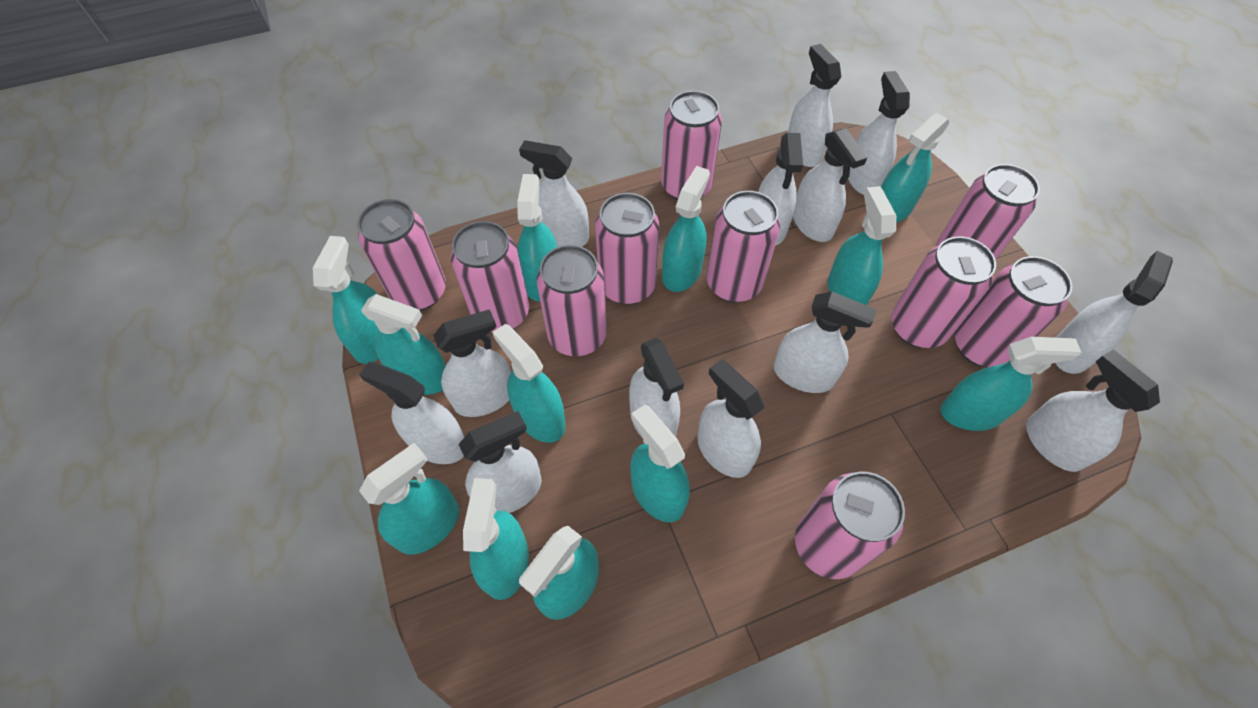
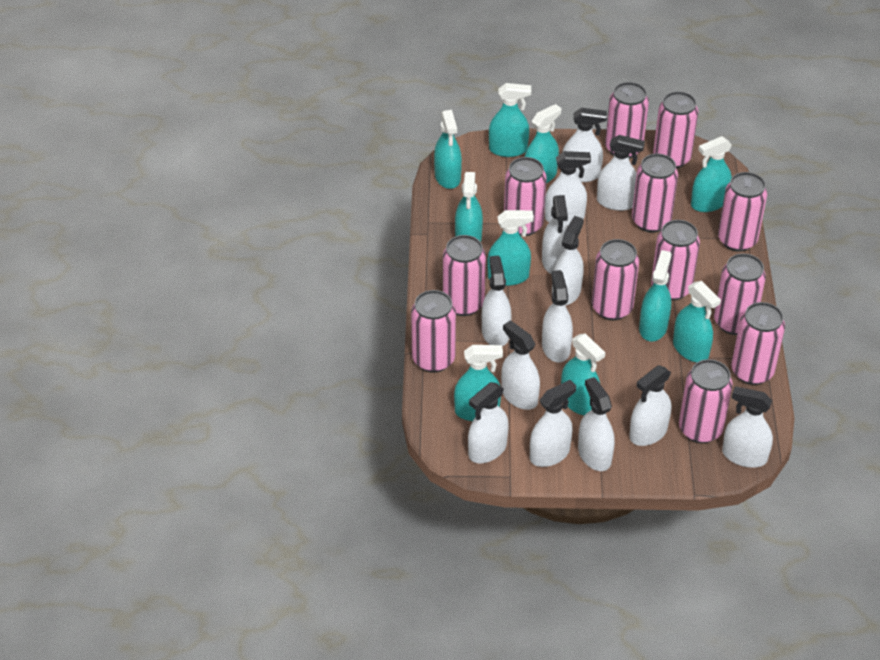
pink can: 10 -> 12
turquoise spray bottle: 12 -> 10

